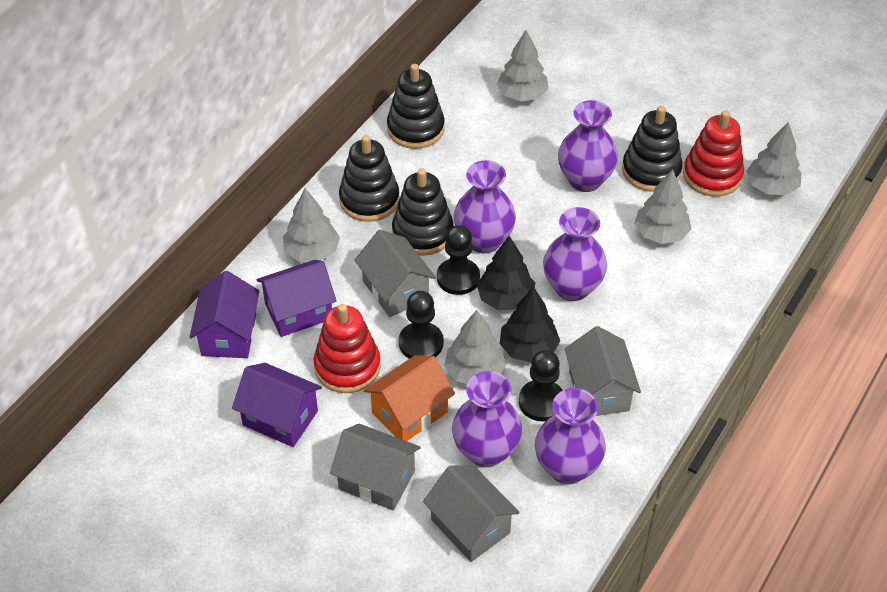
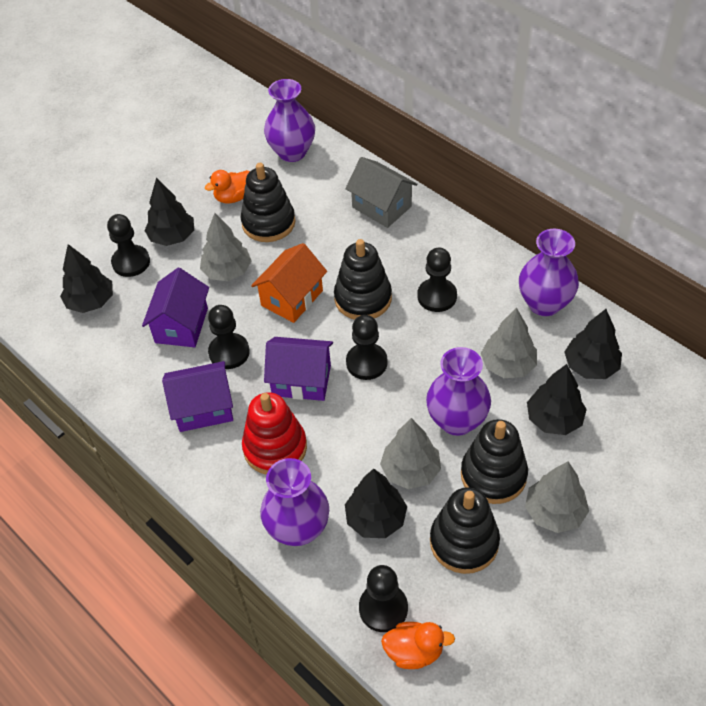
black pawn: 3 -> 5
black tree: 2 -> 5
grey house: 4 -> 1
grey tree: 5 -> 4
orange duck: 0 -> 2
purple vase: 5 -> 4
red stacking toy: 2 -> 1

